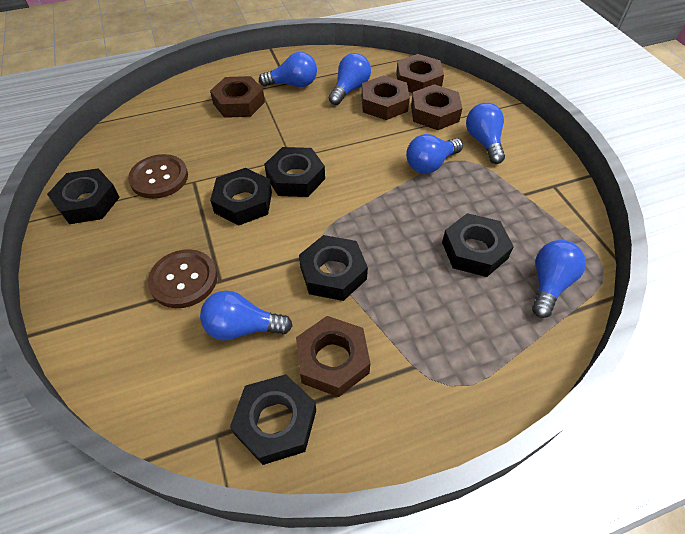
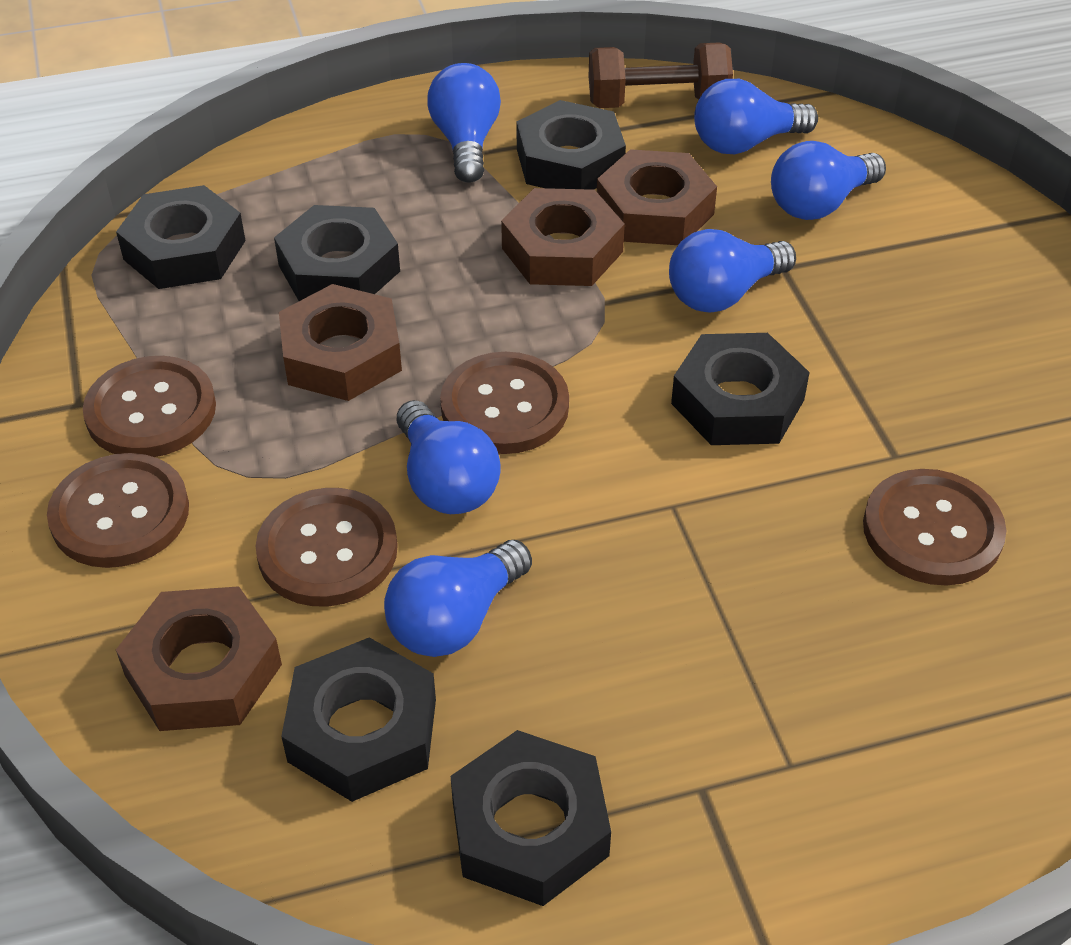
brown button: 2 -> 5
brown dumbbell: 0 -> 1
brown nut: 5 -> 4

